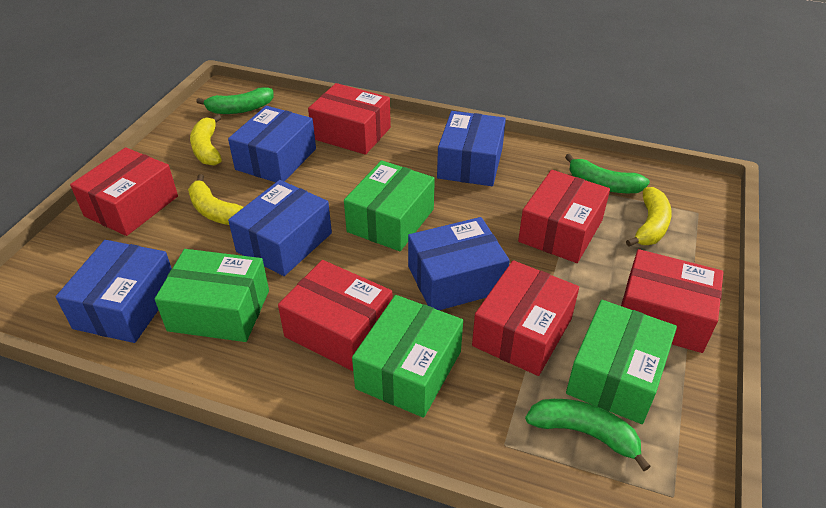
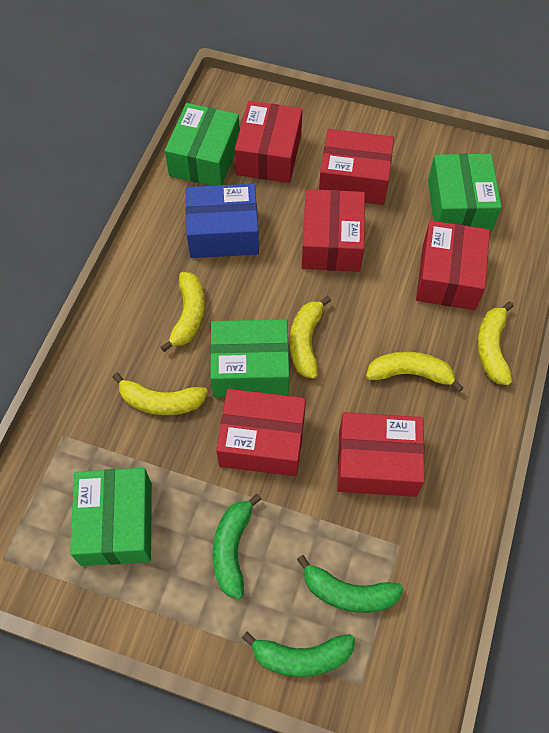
blue box: 5 -> 1
yellow banana: 3 -> 5

